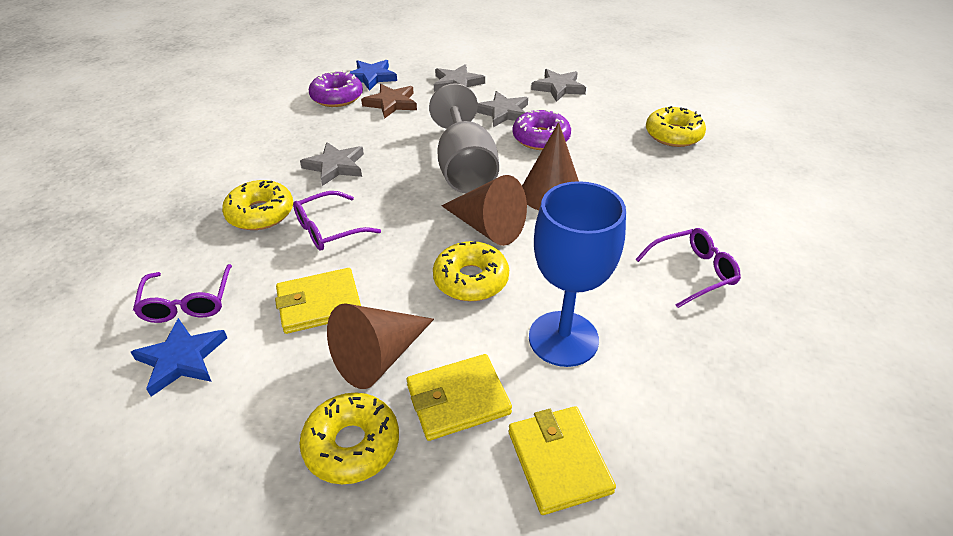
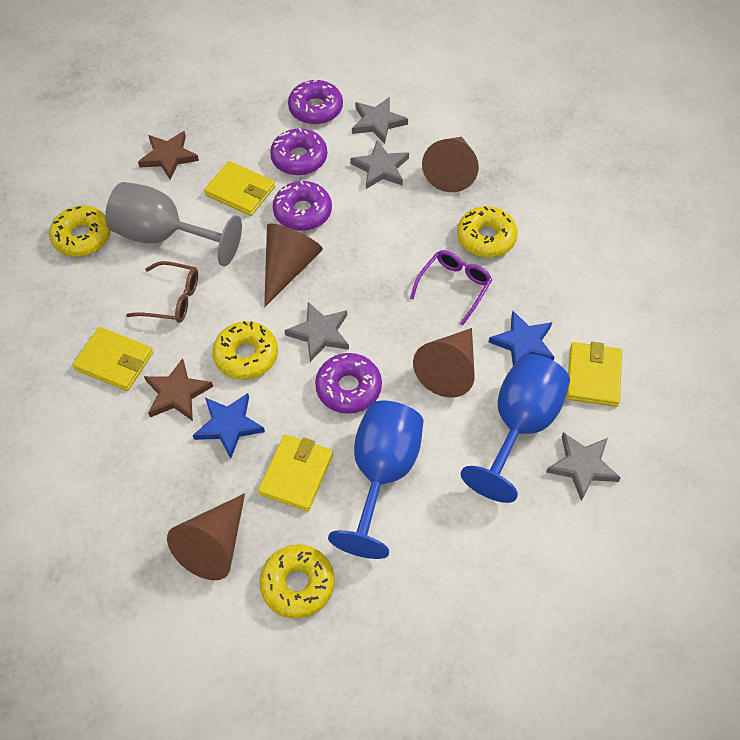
blue goblet: 1 -> 2
brown cone: 3 -> 4
brown glasses: 0 -> 1
brown star: 1 -> 2
purple donut: 2 -> 4
purple glasses: 3 -> 1
yellow wallet: 3 -> 4

